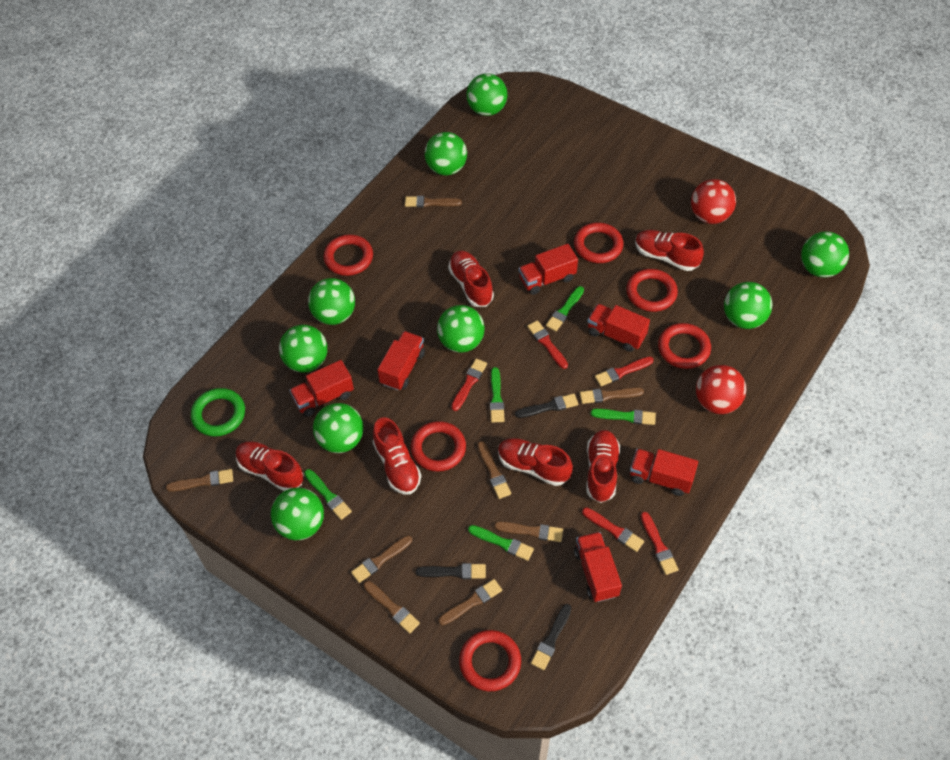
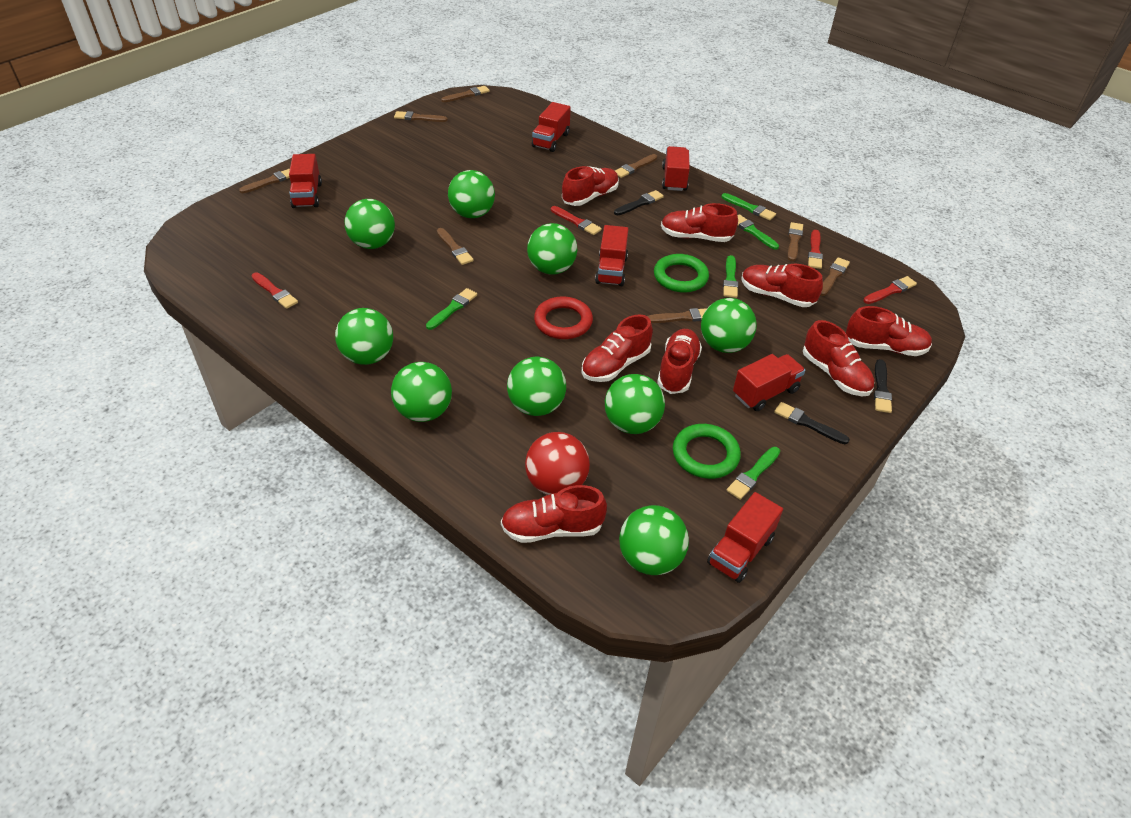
green ring: 1 -> 2
red ball: 2 -> 1
red brush: 5 -> 4
red ring: 6 -> 1
red shoe: 6 -> 8

